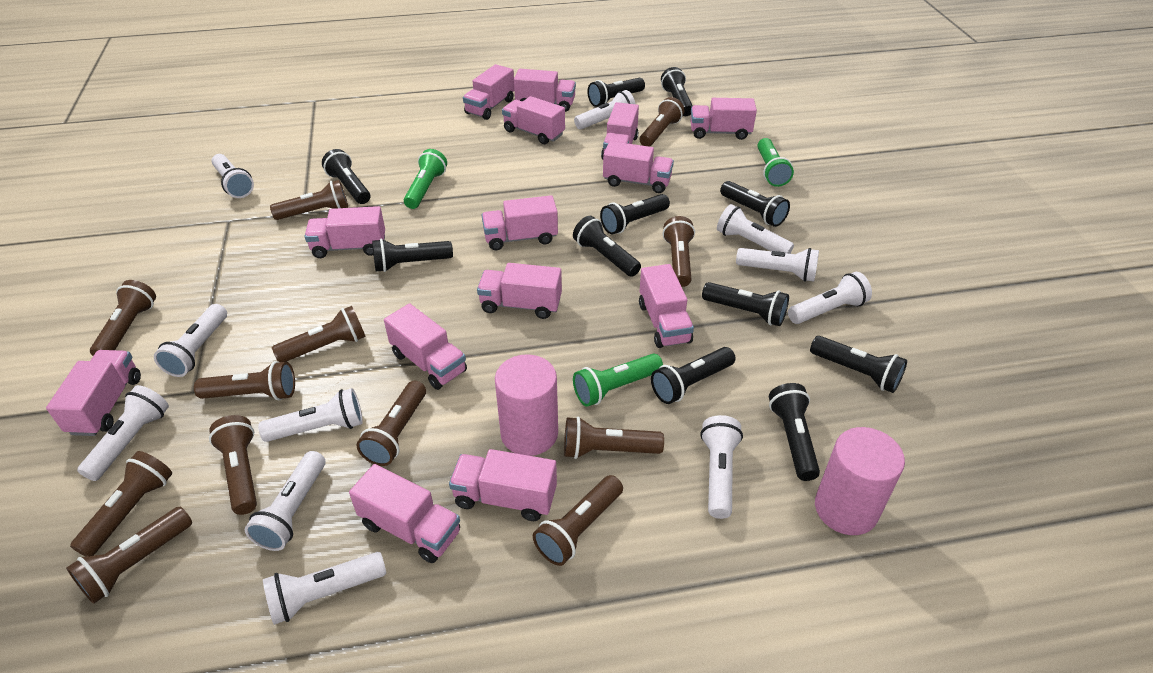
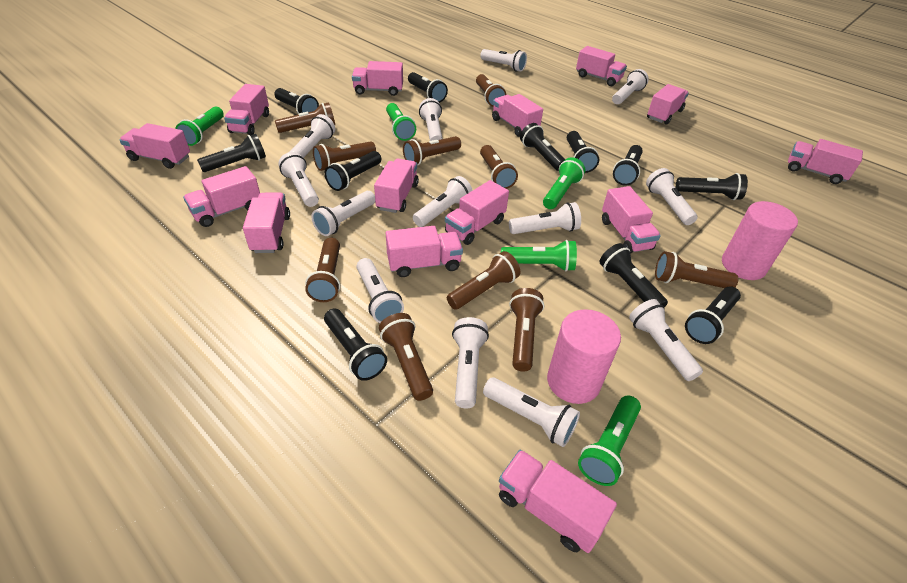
brown flashlight: 12 -> 10
green flashlight: 3 -> 5
white flashlight: 11 -> 13

